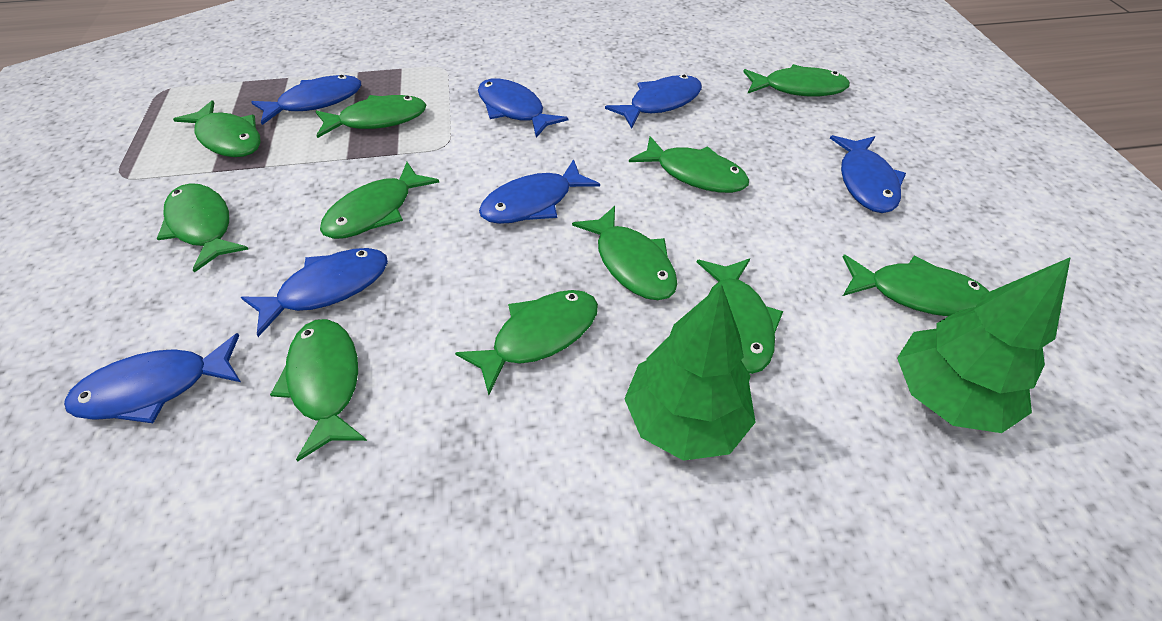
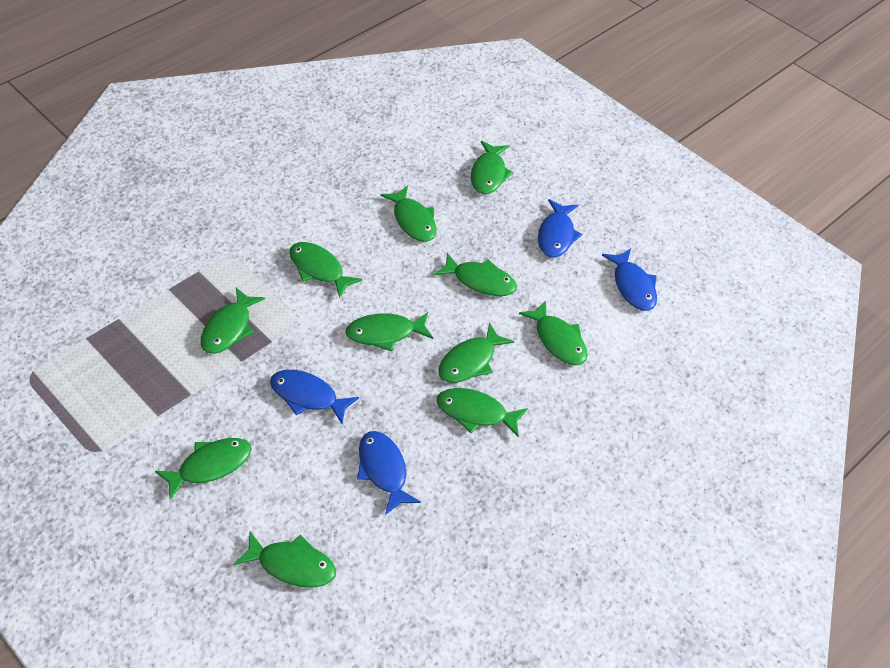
blue fish: 7 -> 4
green tree: 2 -> 0

